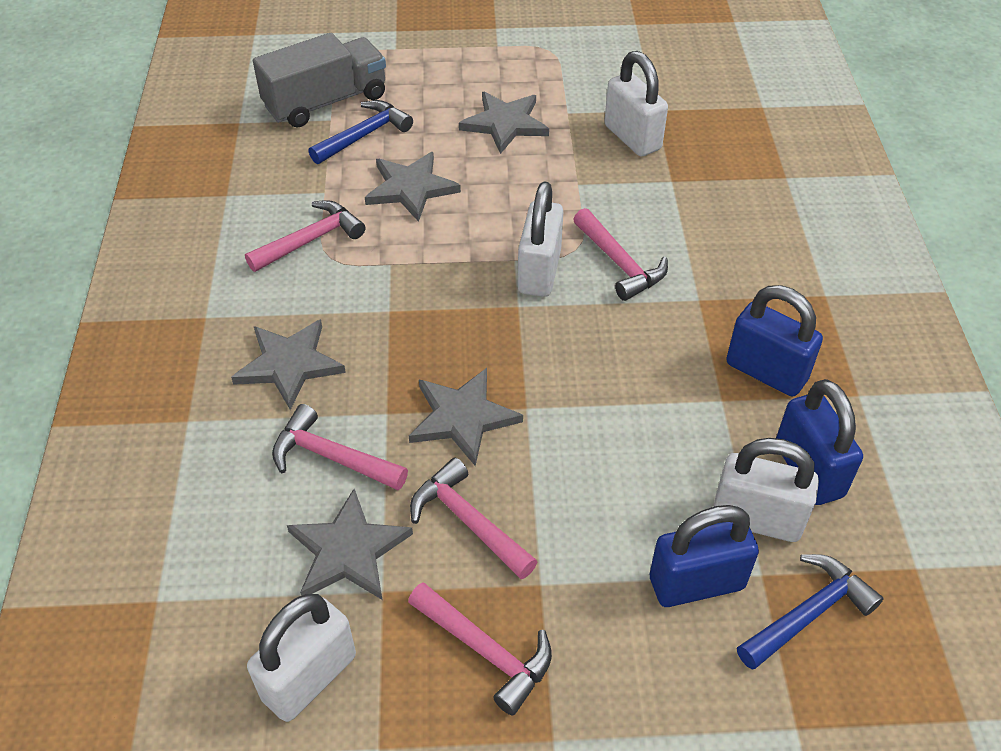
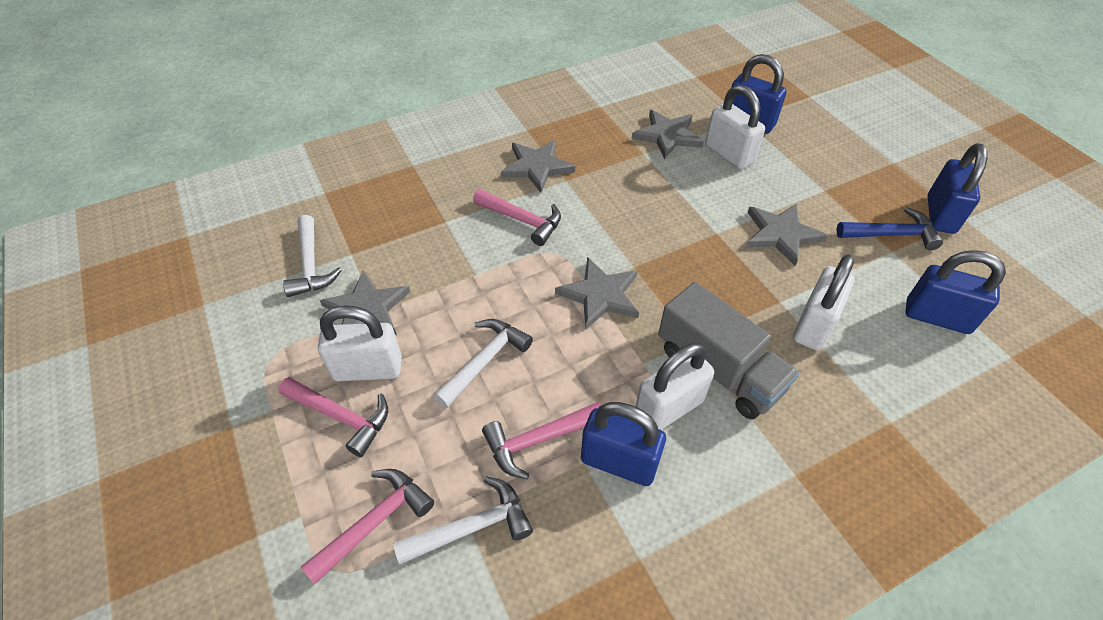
blue hammer: 2 -> 1
blue padlock: 3 -> 4
pink hammer: 5 -> 4
white hammer: 0 -> 3

